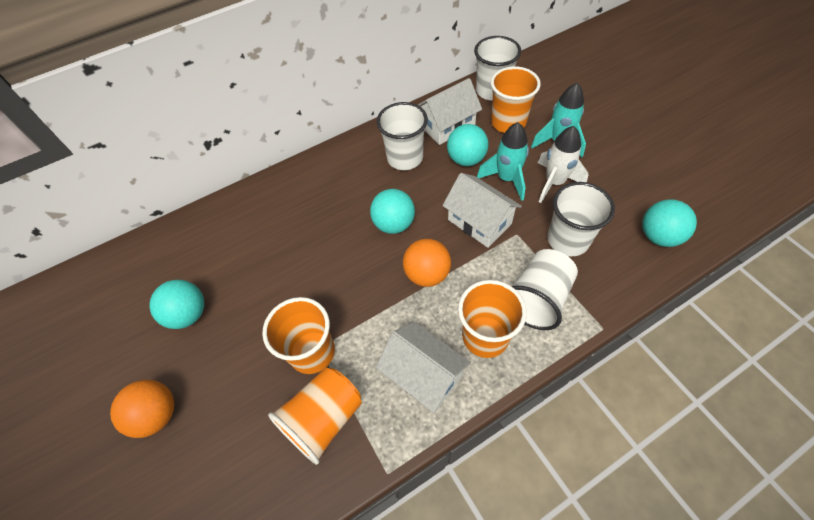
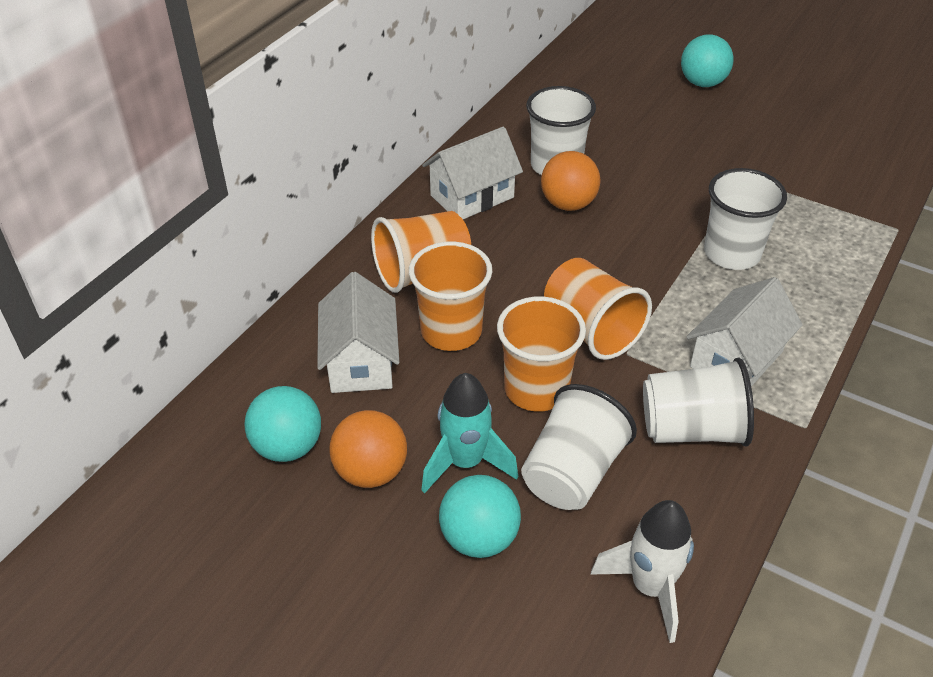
turquoise ball: 4 -> 3
turquoise rocket: 2 -> 1

